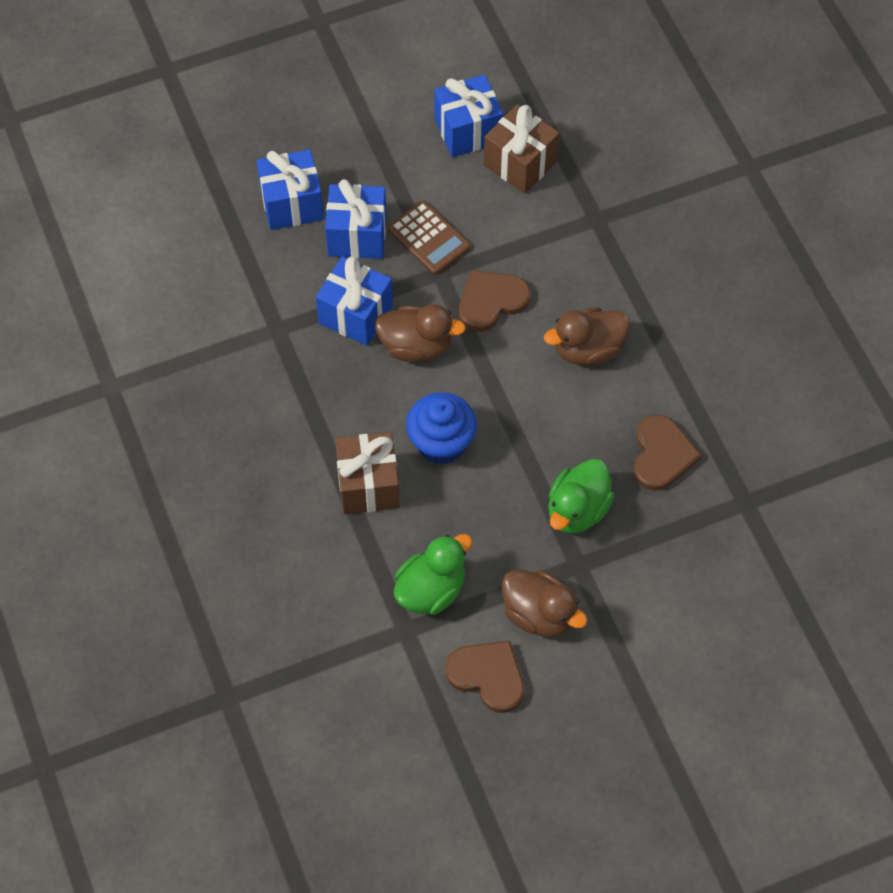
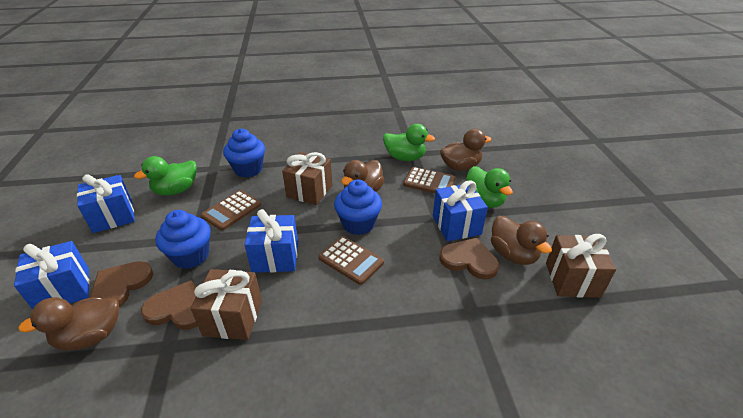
blue cupcake: 1 -> 3
brown calculator: 1 -> 3
brown duck: 3 -> 4
brown gift: 2 -> 3
green duck: 2 -> 3

